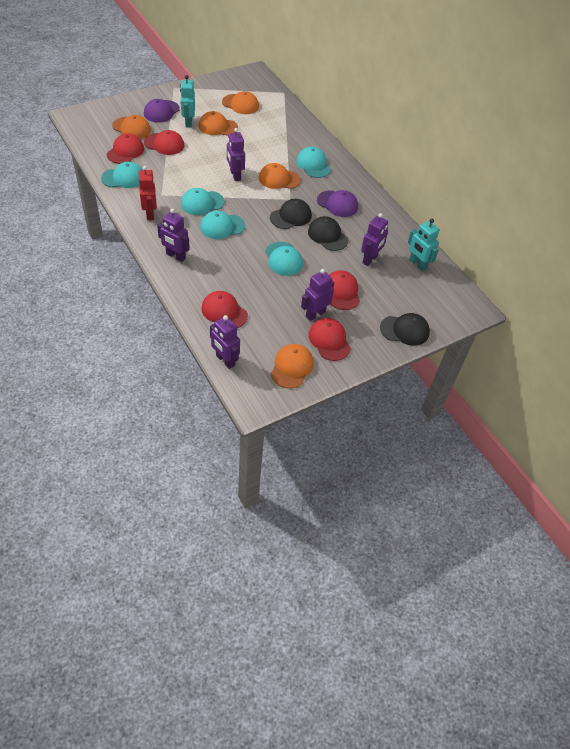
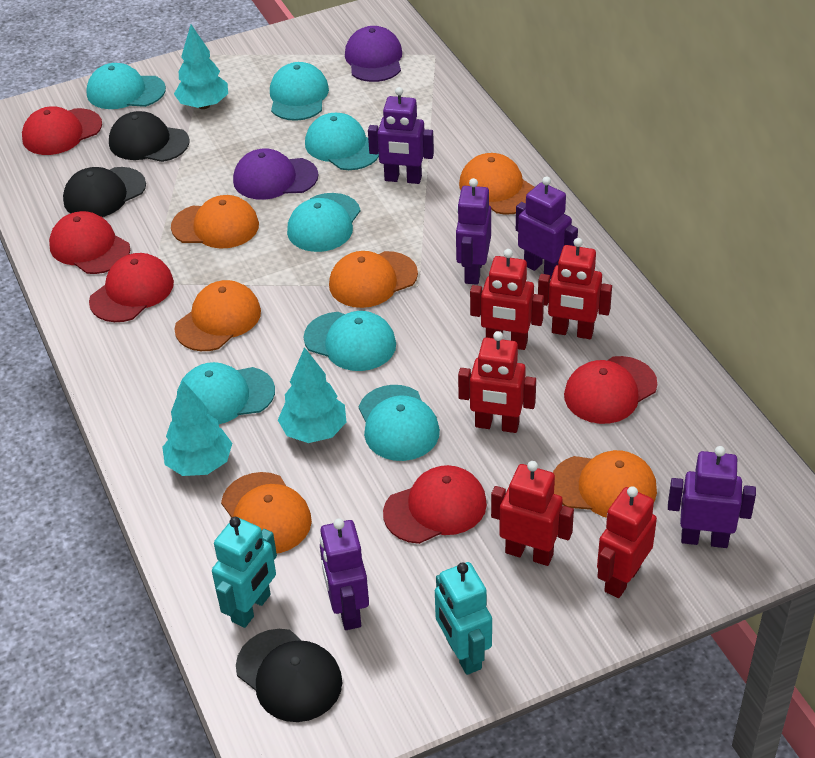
orange cap: 5 -> 6
red robot: 1 -> 5
turquoise cap: 5 -> 7
turquoise tree: 0 -> 3

